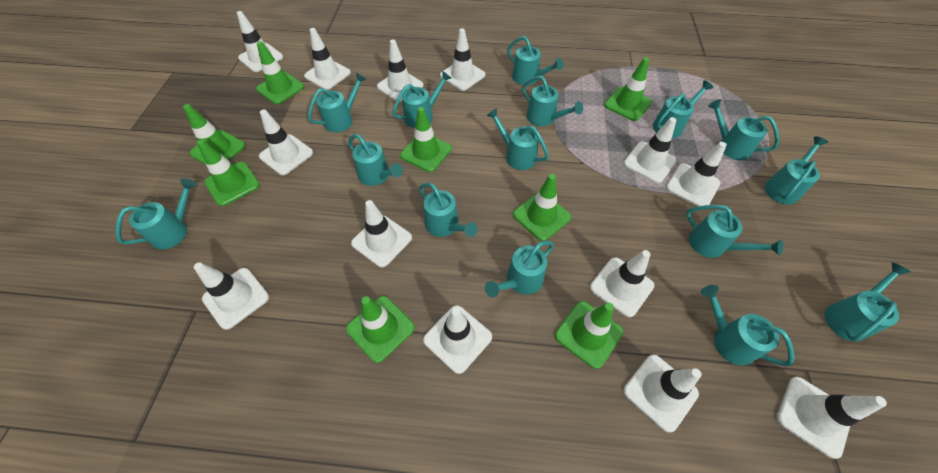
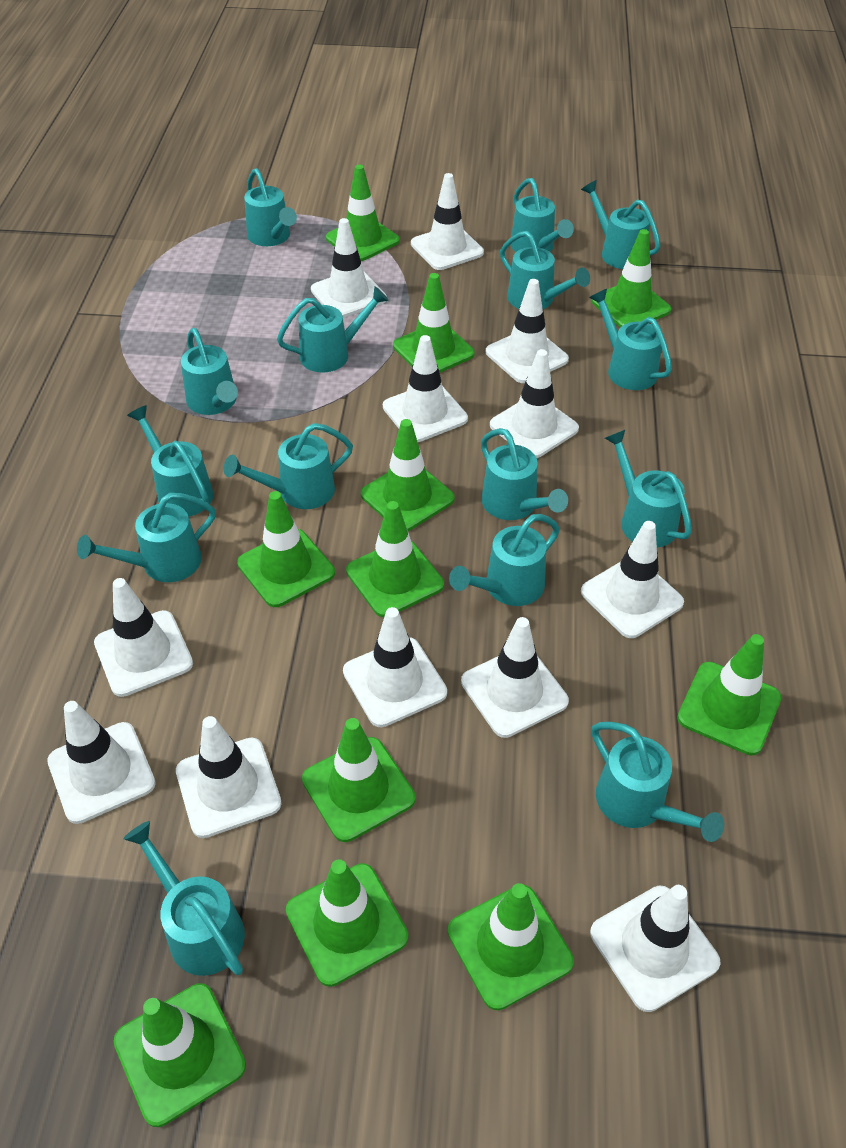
green traffic cone: 8 -> 11
white traffic cone: 13 -> 12

